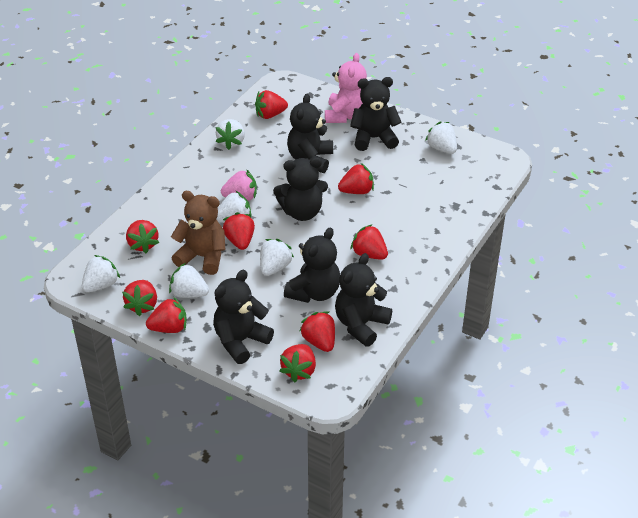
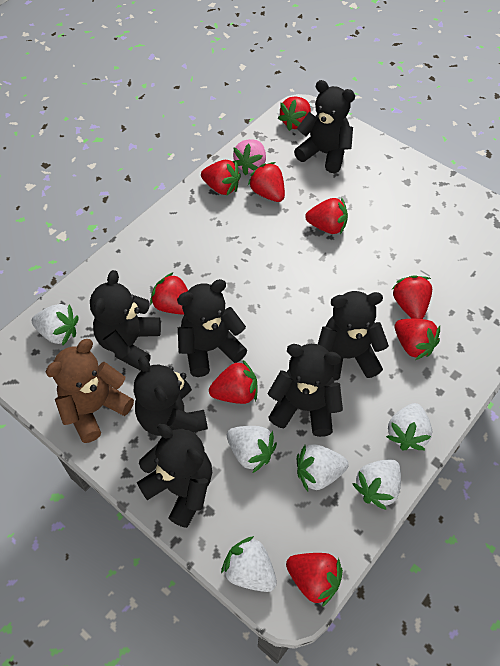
black teddy bear: 6 -> 7
pink teddy bear: 1 -> 0

